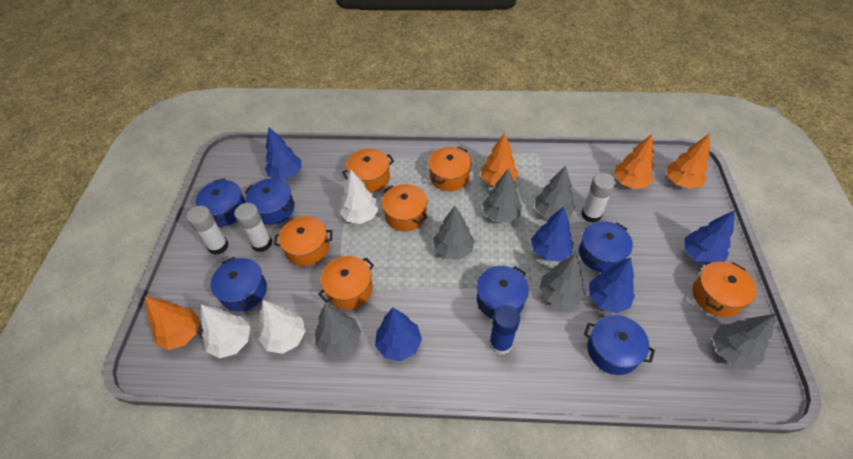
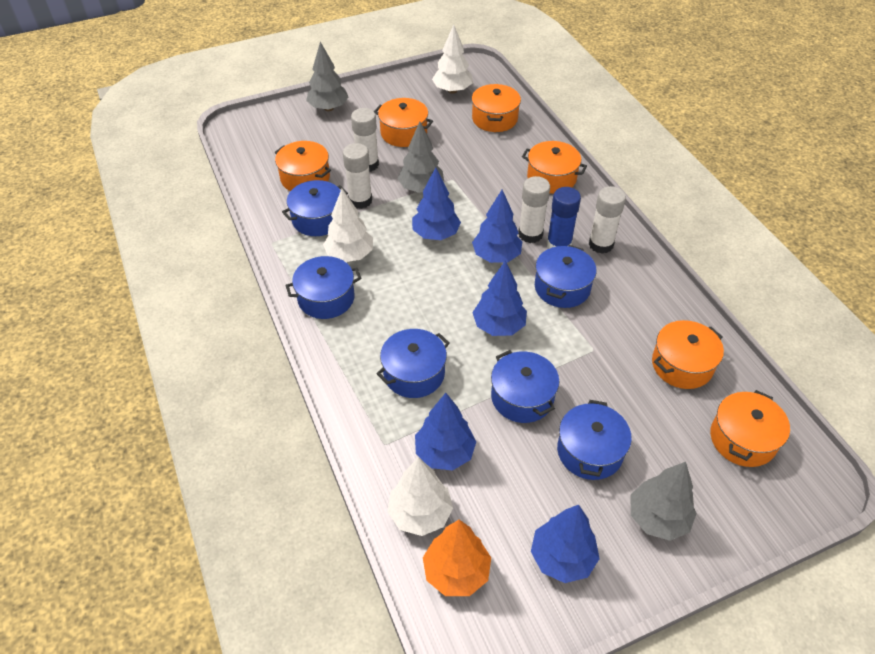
grey tree: 6 -> 3
orange tree: 4 -> 1
white glue stick: 3 -> 4

